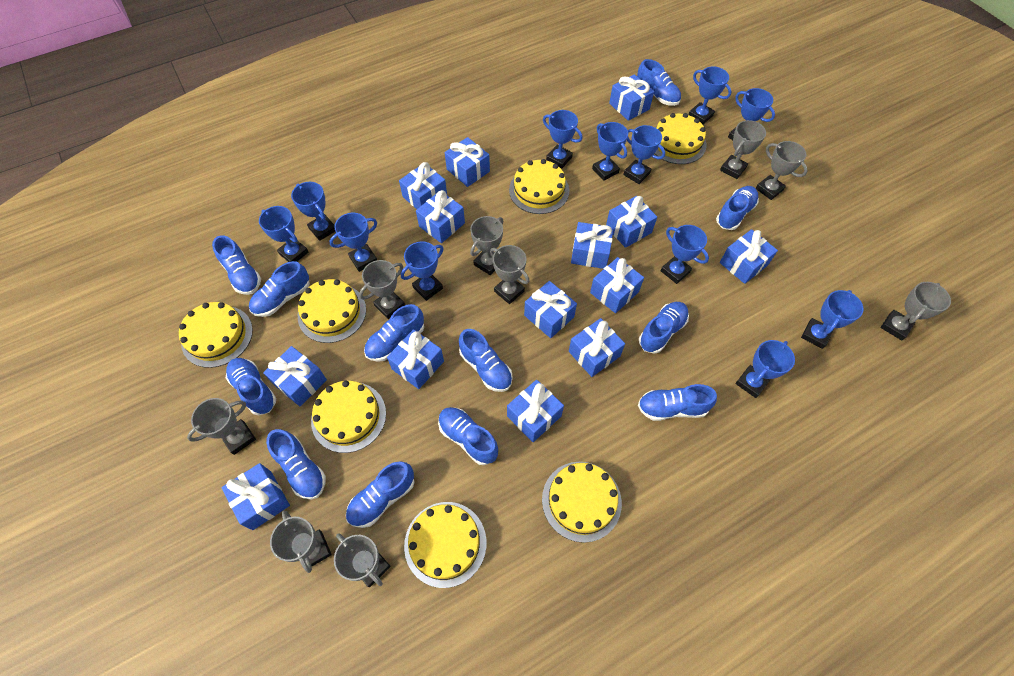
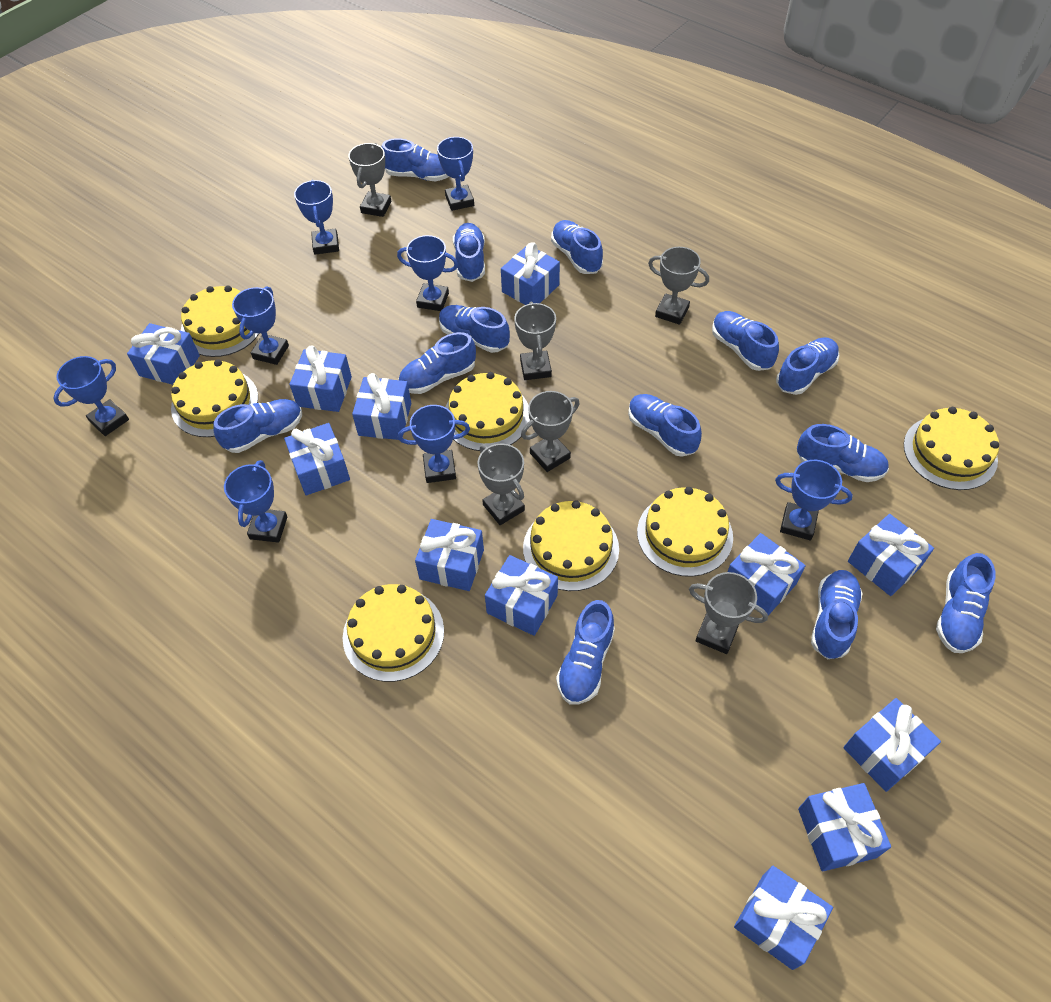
blue gift: 14 -> 12
blue shoe: 12 -> 13
blue trophy: 12 -> 8
grey trophy: 9 -> 6

